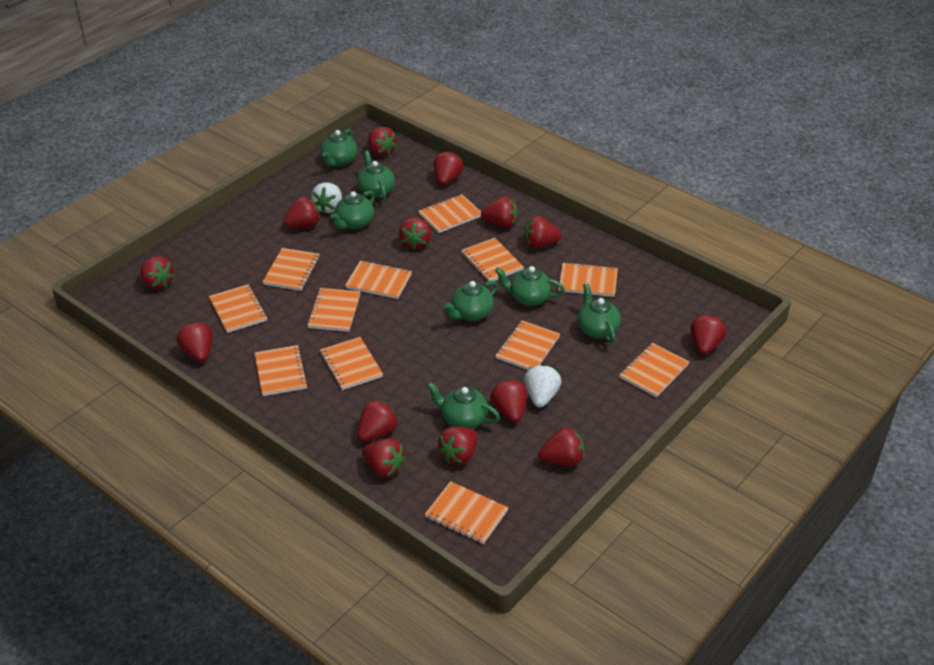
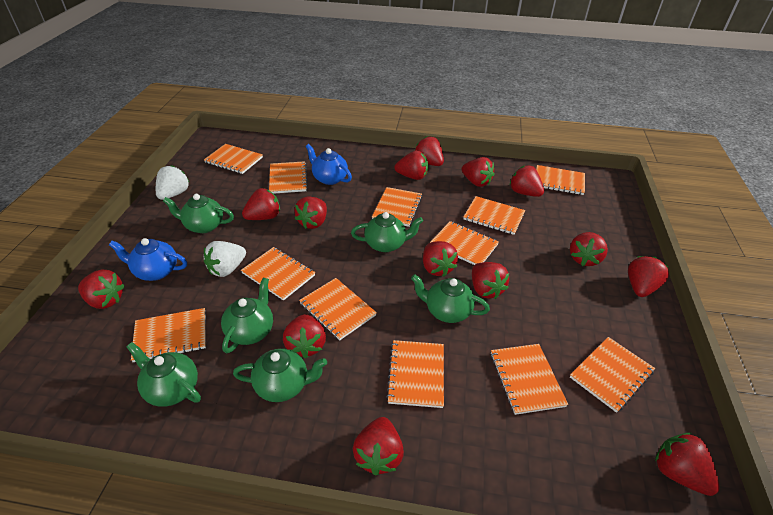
blue teapot: 0 -> 2
green teapot: 7 -> 6

